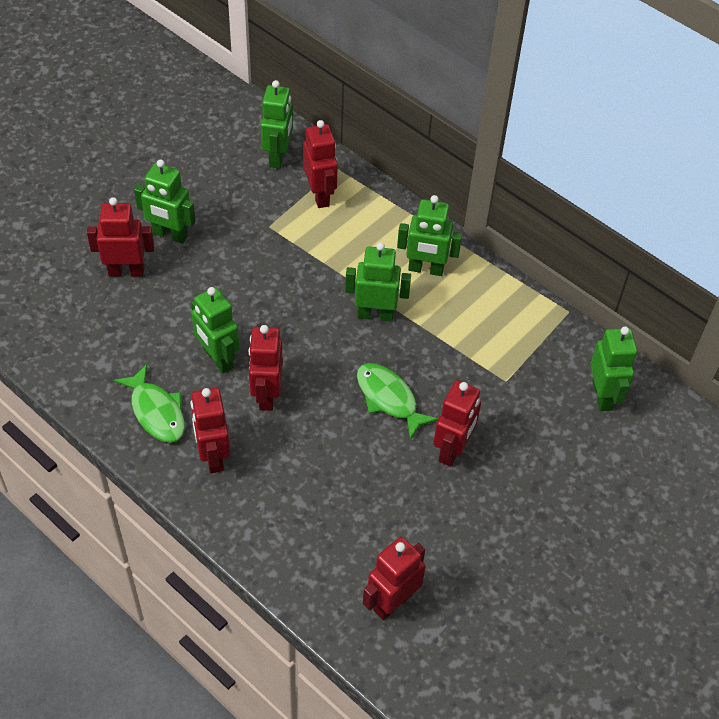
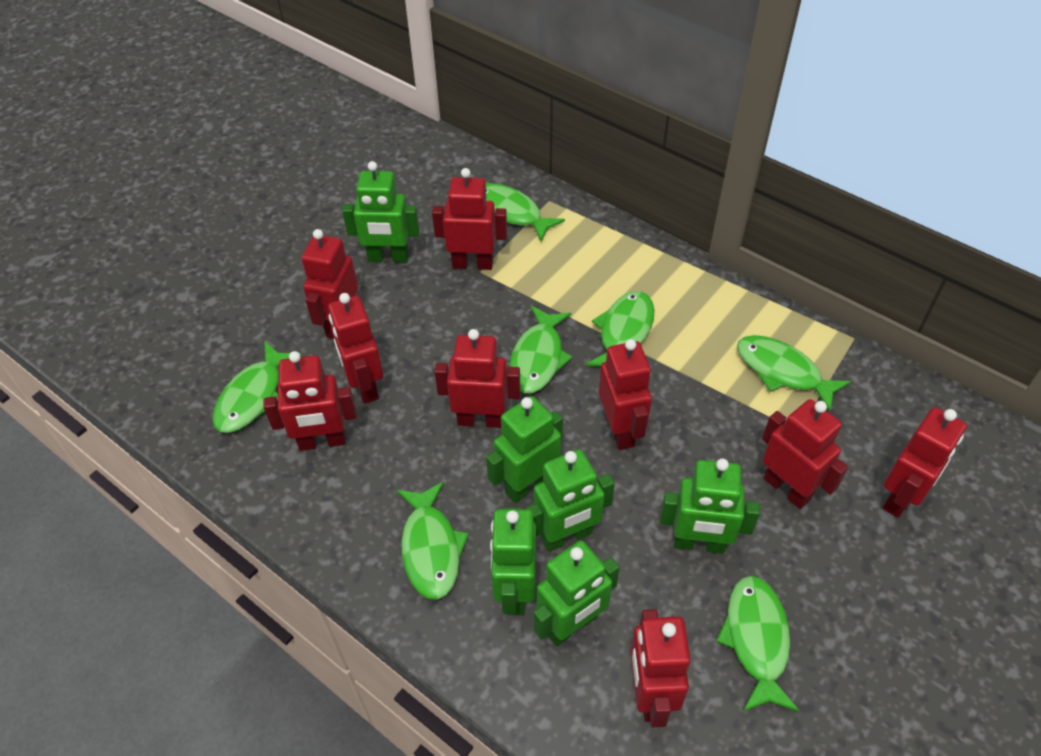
green fish: 2 -> 7
red robot: 6 -> 9

